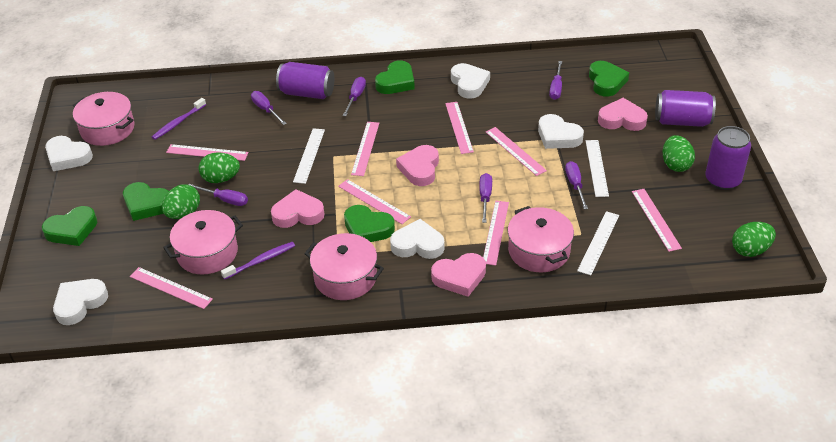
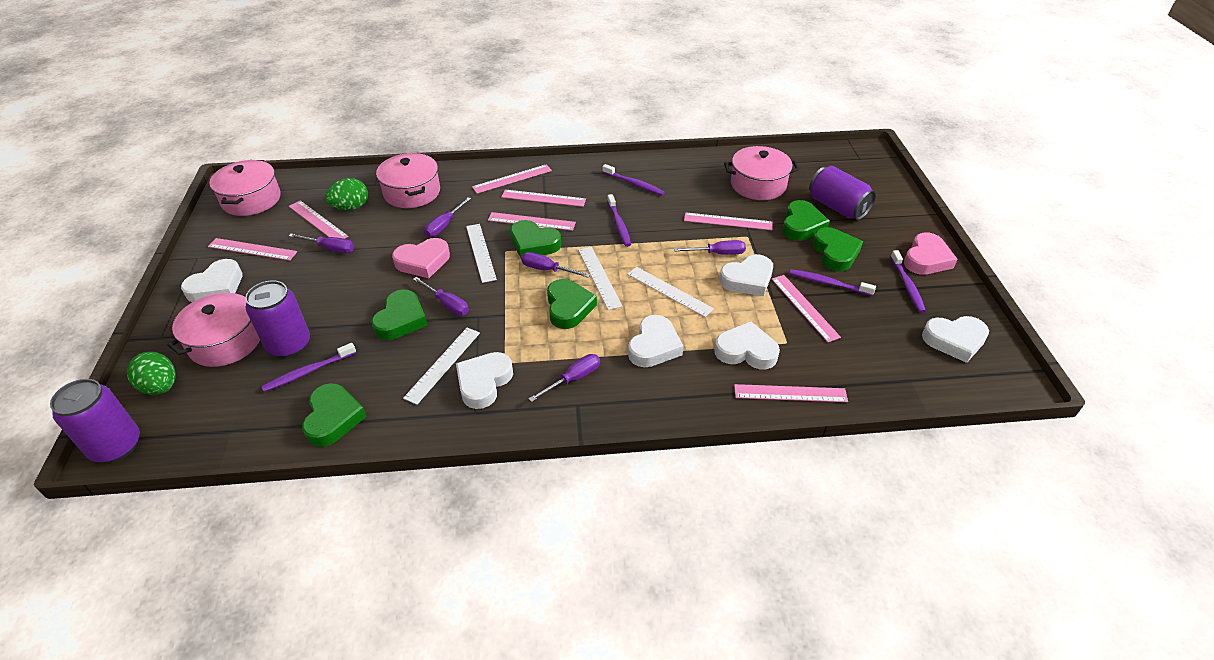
green egg: 4 -> 2
green heart: 5 -> 6
pink heart: 4 -> 2
purple toothbrush: 2 -> 5
white heart: 5 -> 6
white ruler: 3 -> 4

